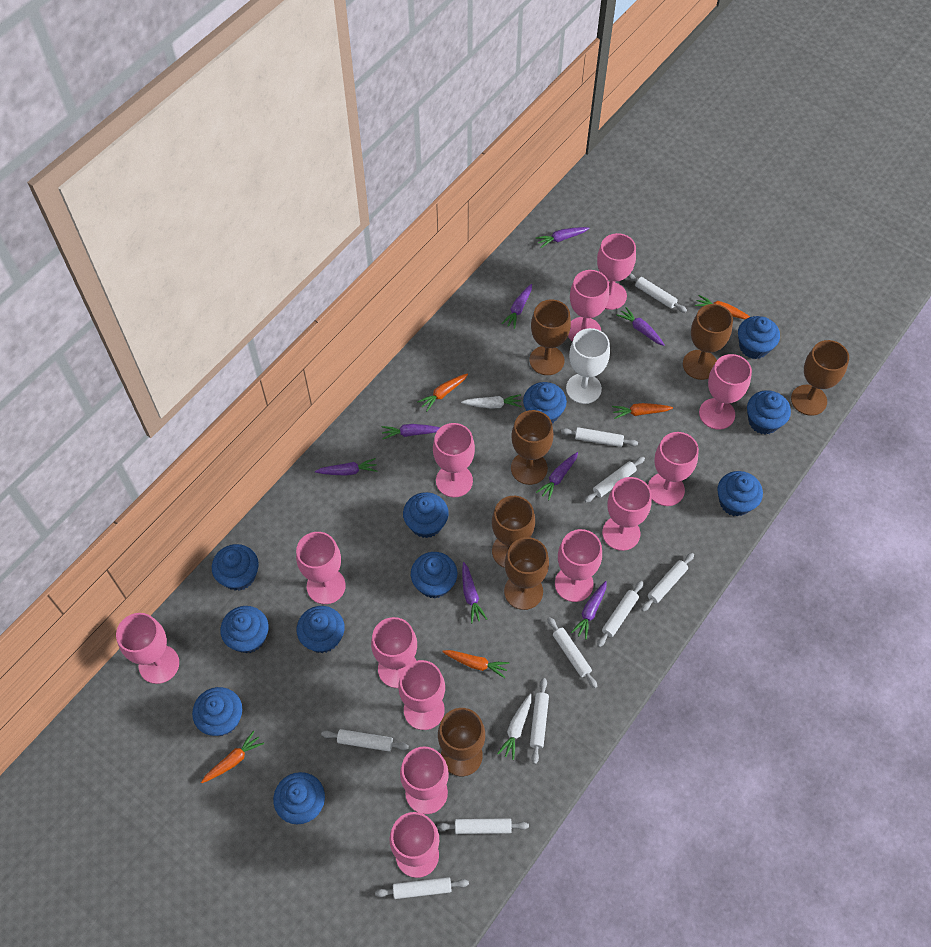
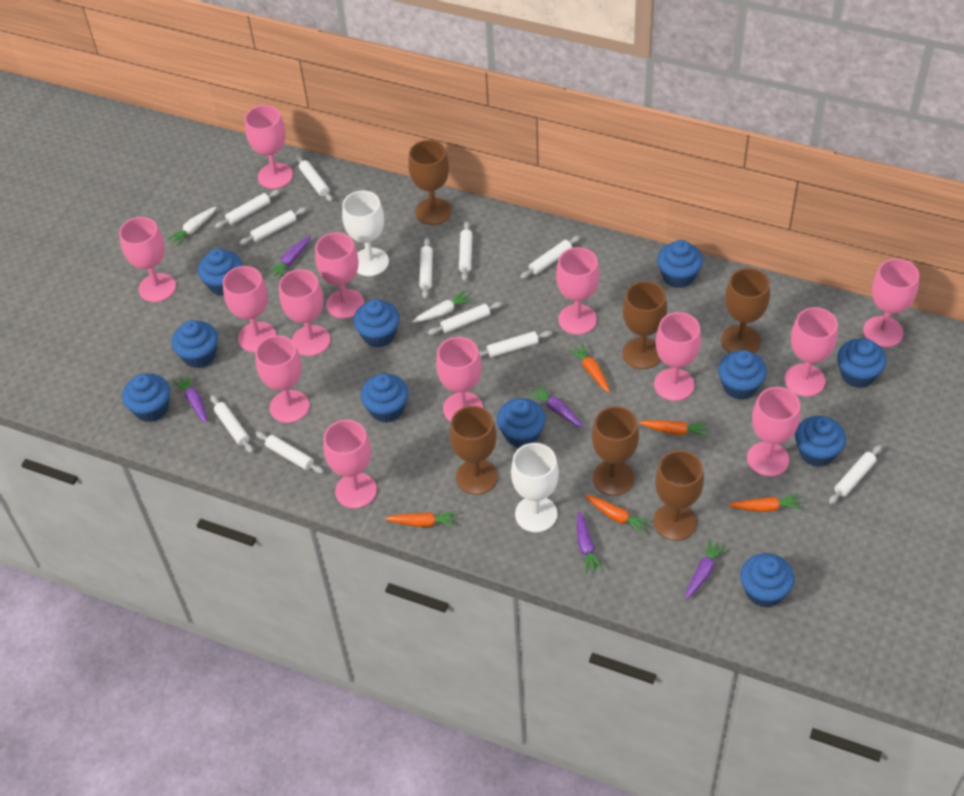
brown goblet: 7 -> 6
purple carrot: 8 -> 5
white goblet: 1 -> 2
white rolling pin: 10 -> 11

